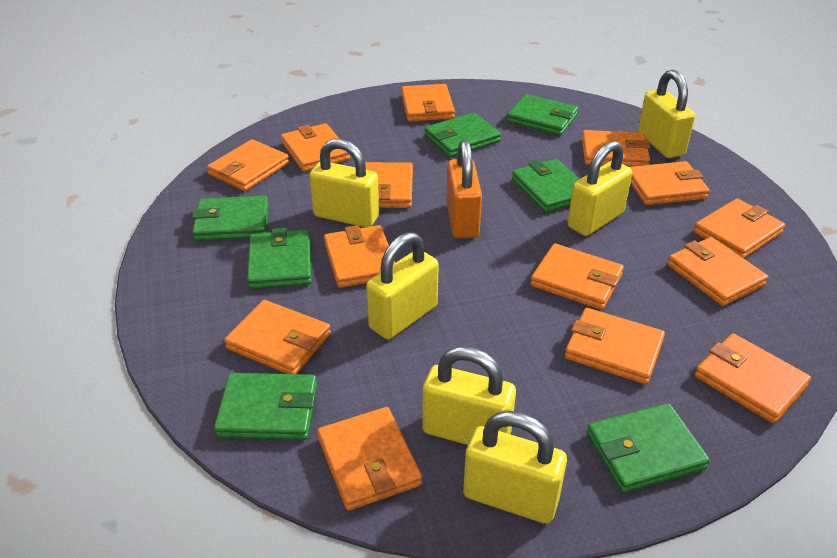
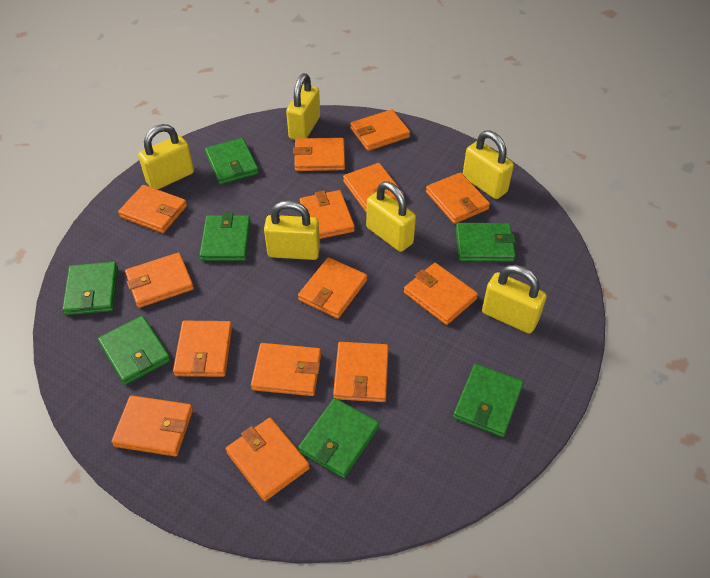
orange padlock: 1 -> 0

